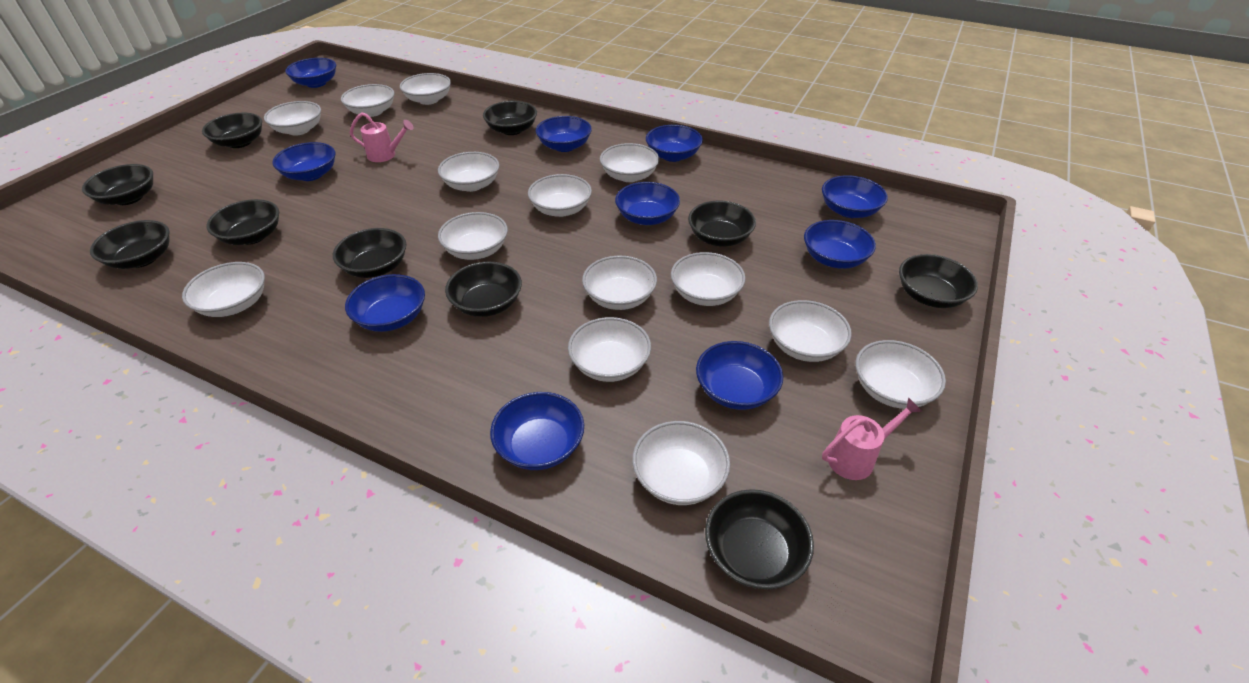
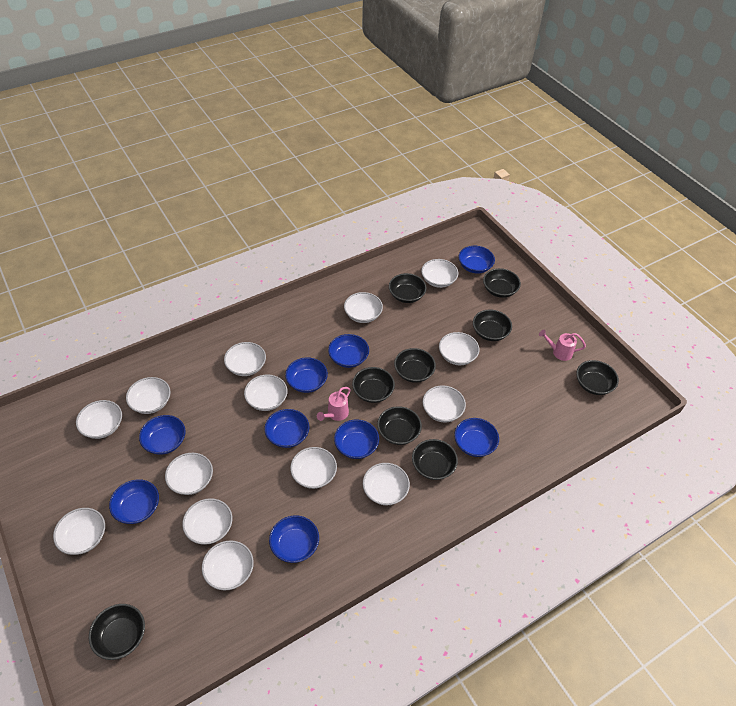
black bowl: 10 -> 9
blue bowl: 10 -> 9

